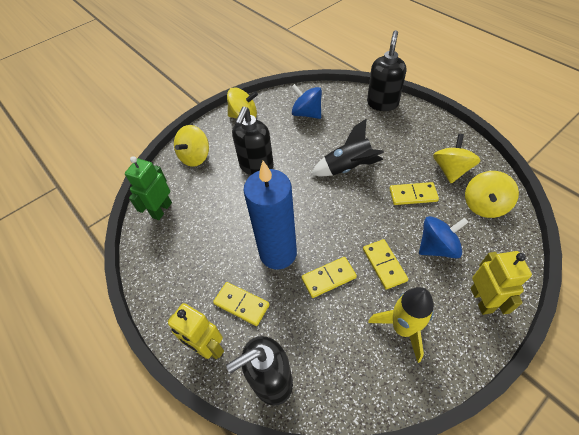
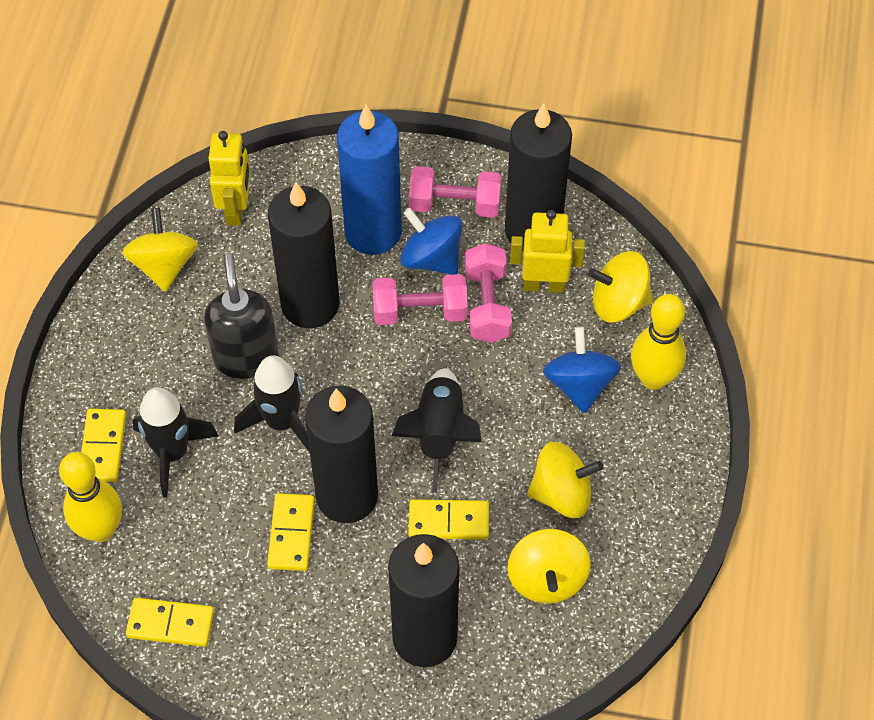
black candle: 0 -> 4
black rocket: 1 -> 3
black soap dispenser: 3 -> 1
green robot: 1 -> 0
pink dumbbell: 0 -> 3
yellow bowling pin: 0 -> 2
yellow rocket: 1 -> 0

